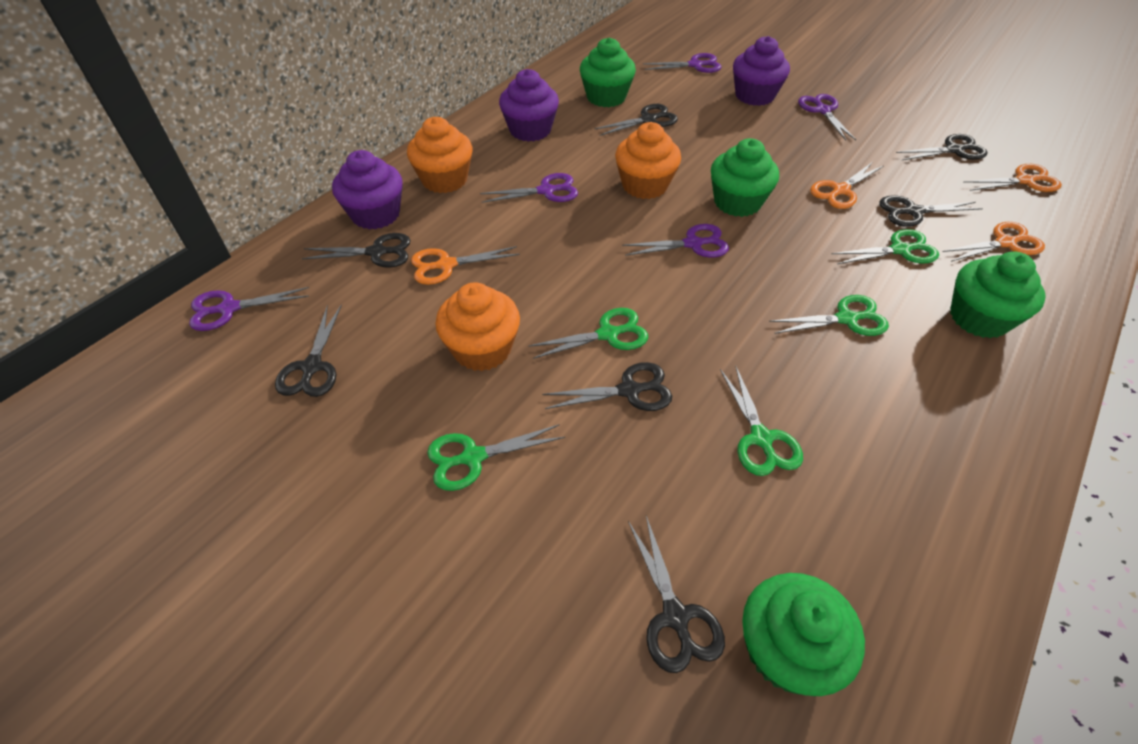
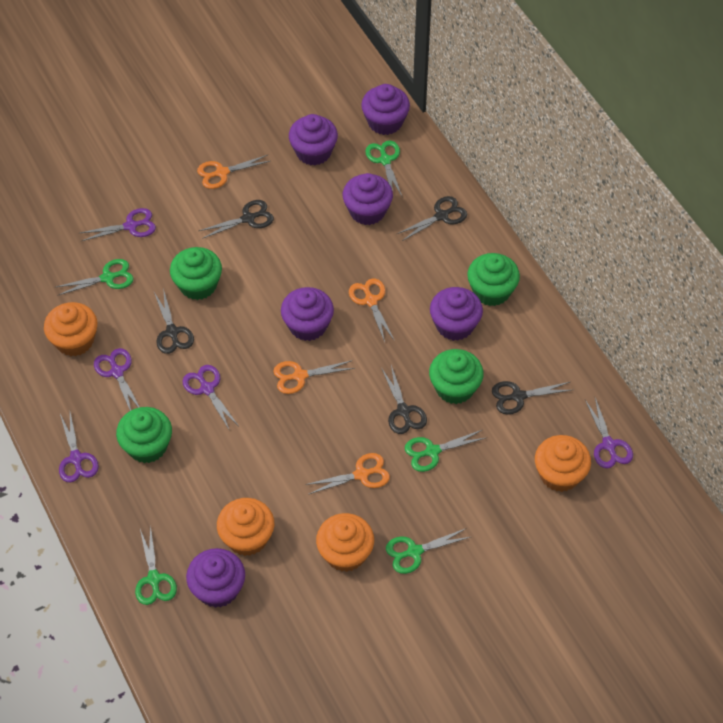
black scissors: 7 -> 5
orange cupcake: 3 -> 4
purple cupcake: 3 -> 6

